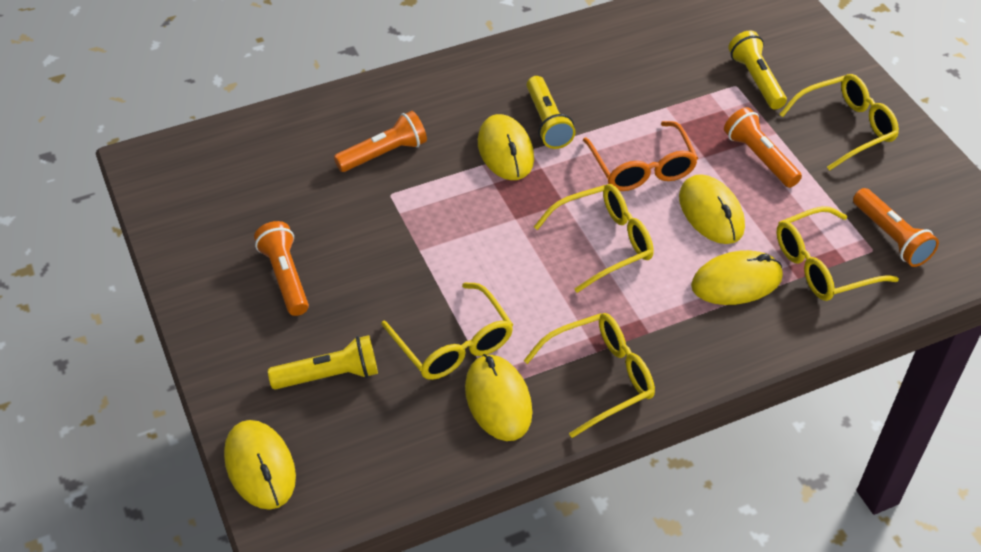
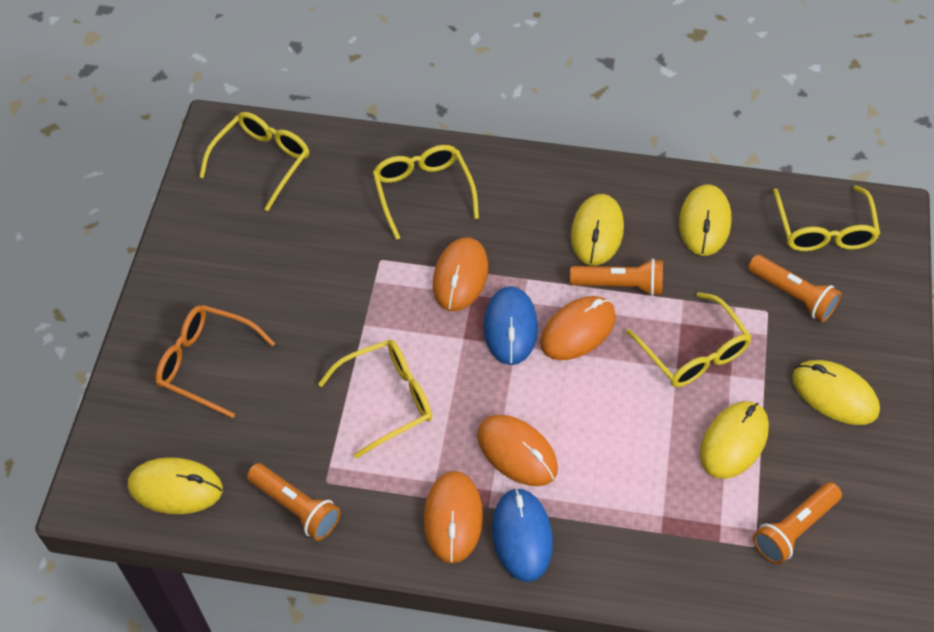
blue mouse: 0 -> 2
orange mouse: 0 -> 4
yellow flashlight: 3 -> 0

